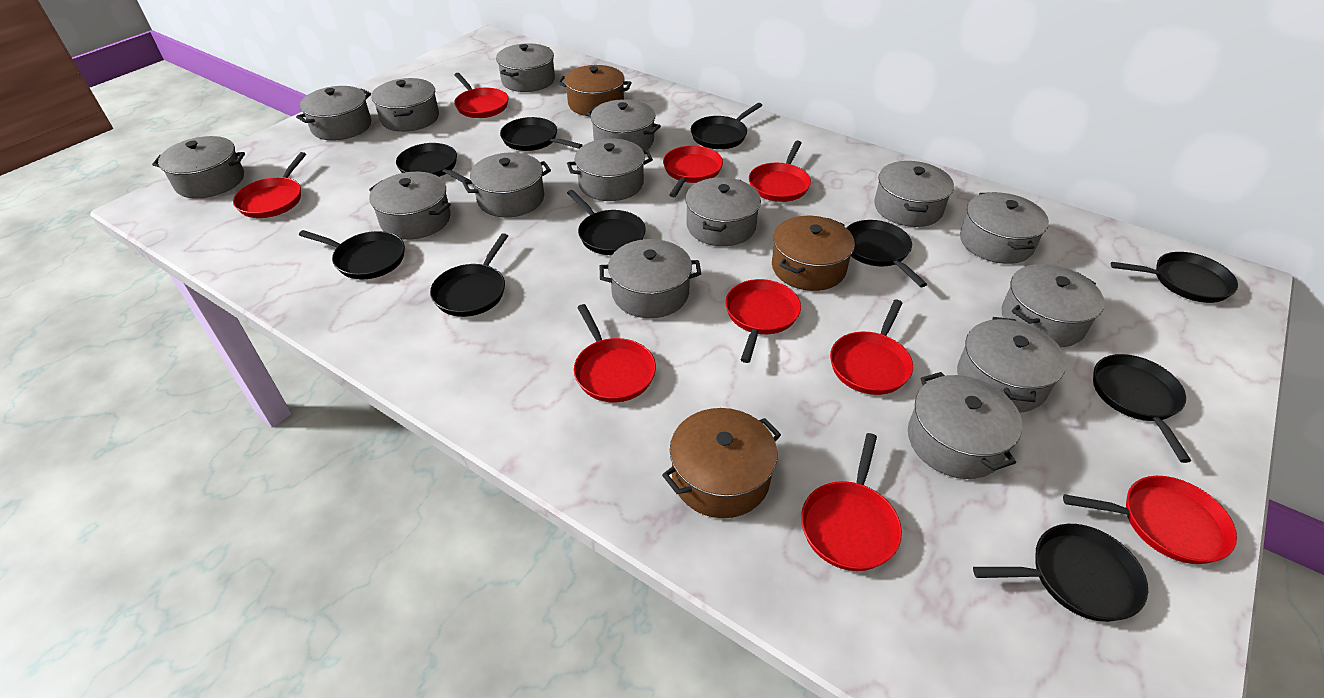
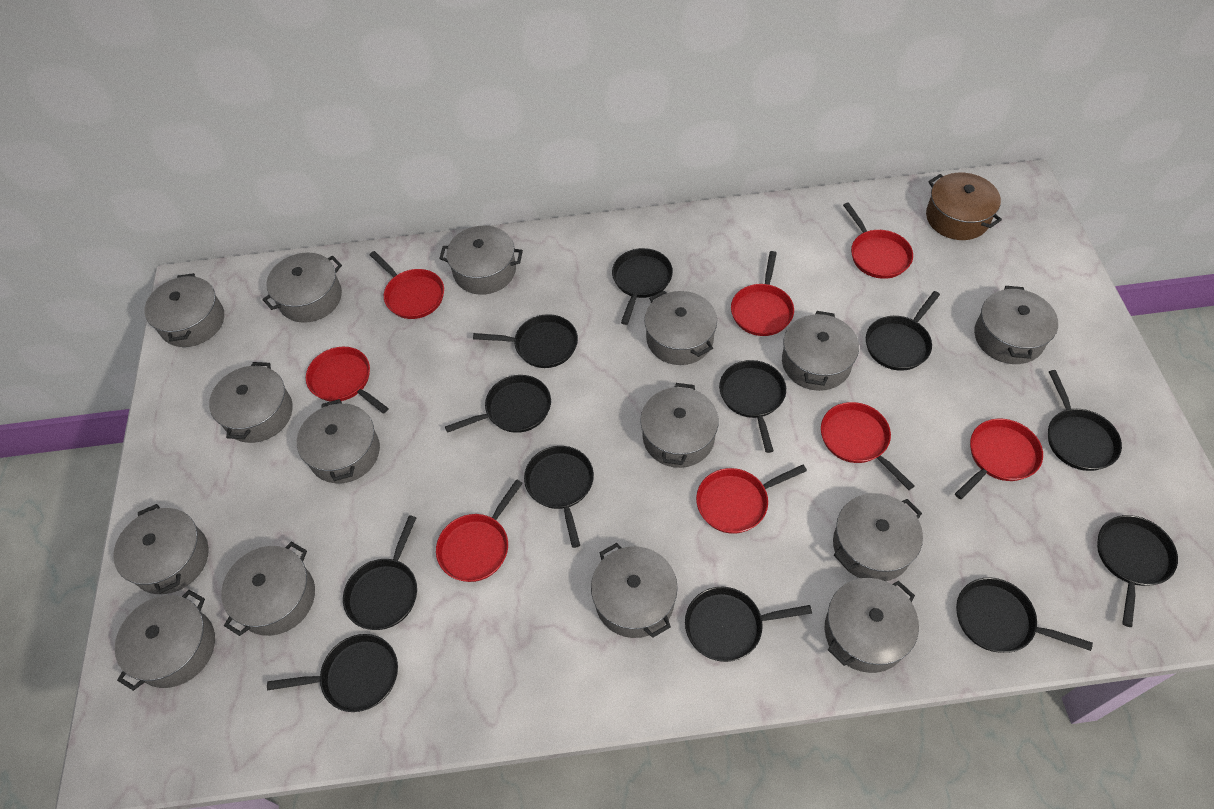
black pan: 10 -> 12
brown pot: 3 -> 1
red pan: 9 -> 8

